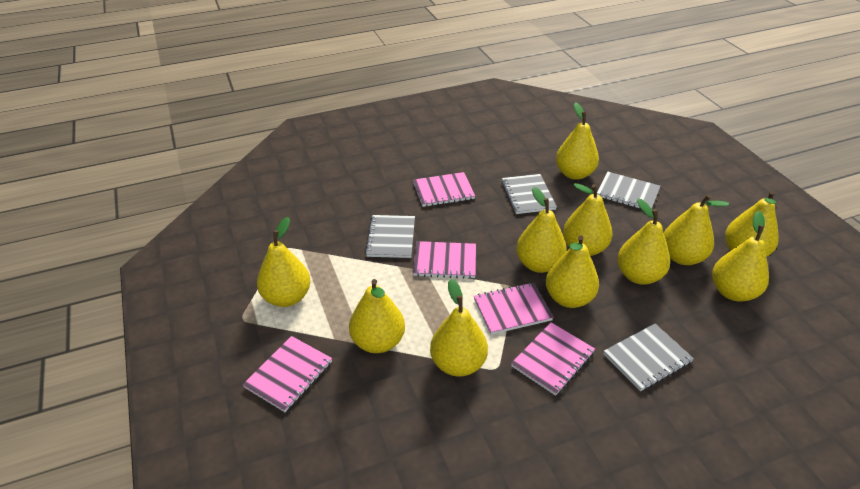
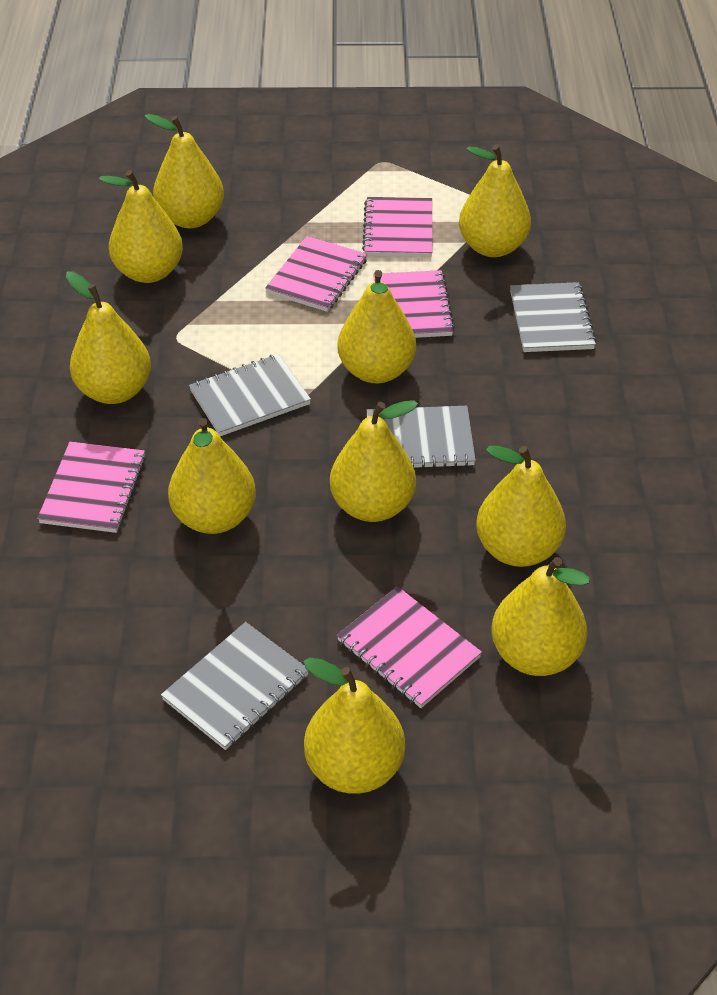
yellow pear: 11 -> 10

